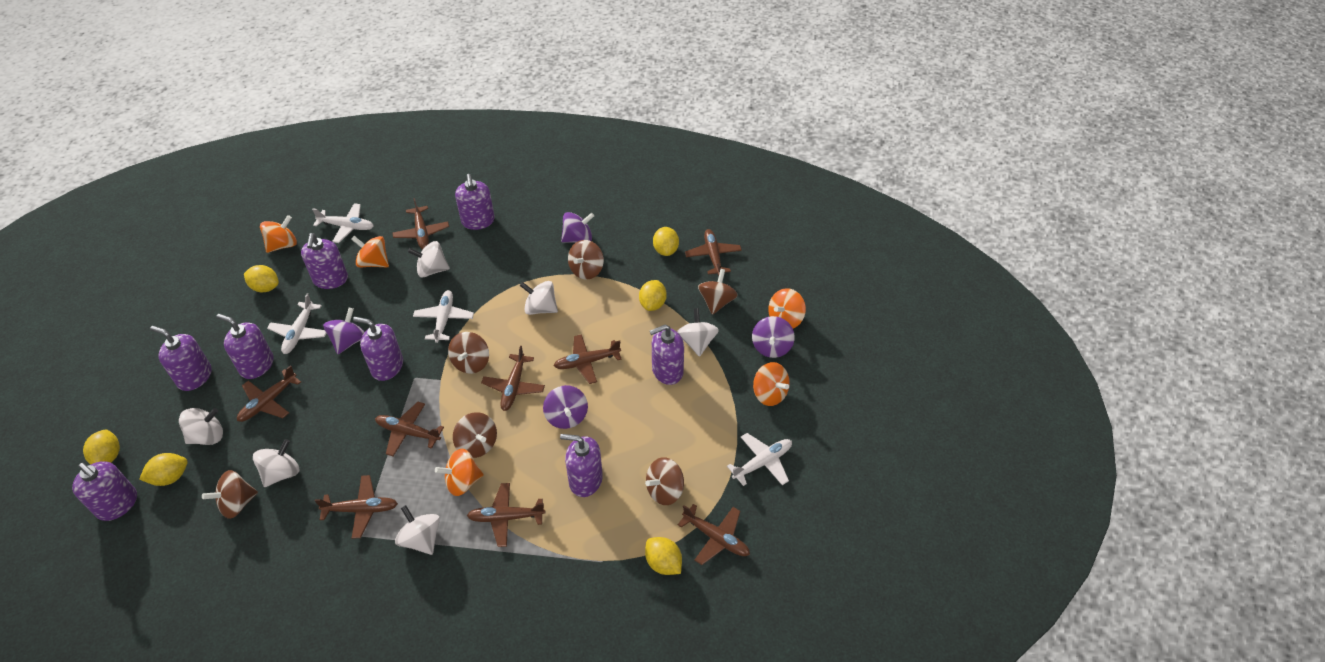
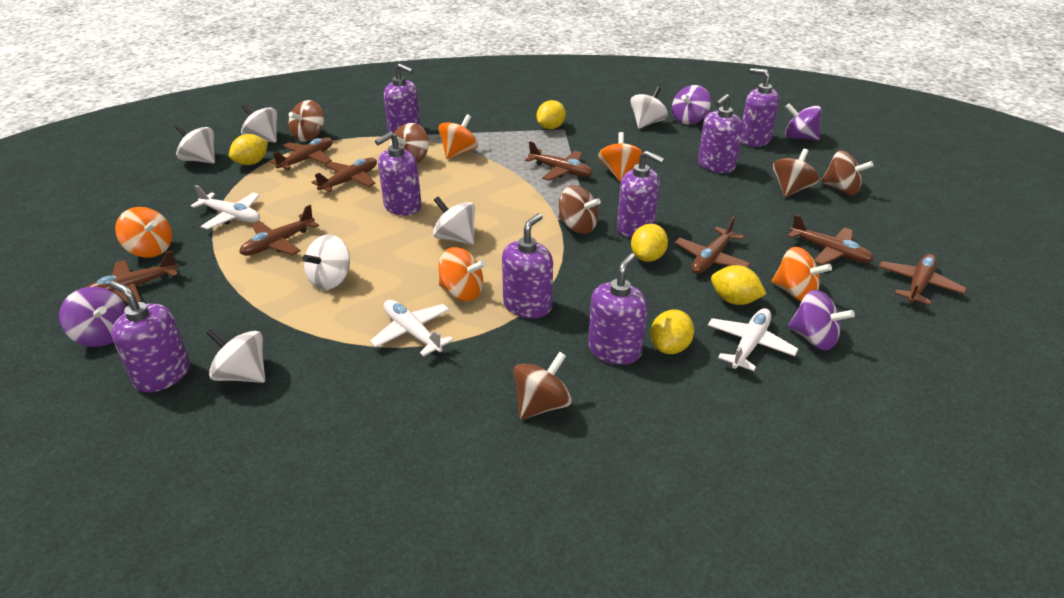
brown plane: 9 -> 8
white plane: 4 -> 3
yellow lemon: 6 -> 5

